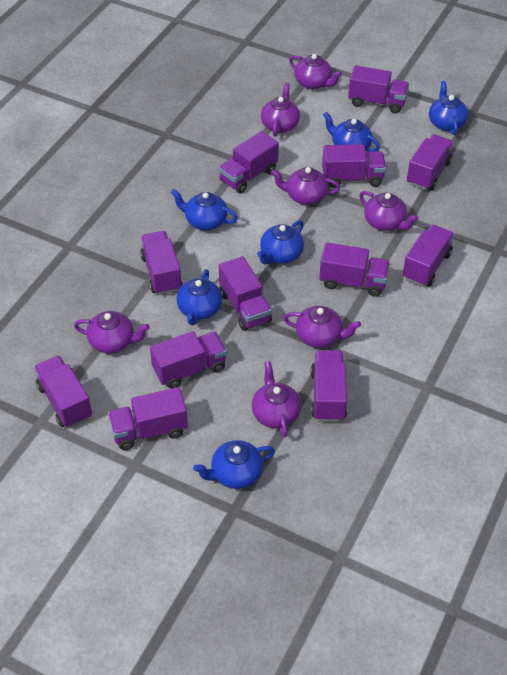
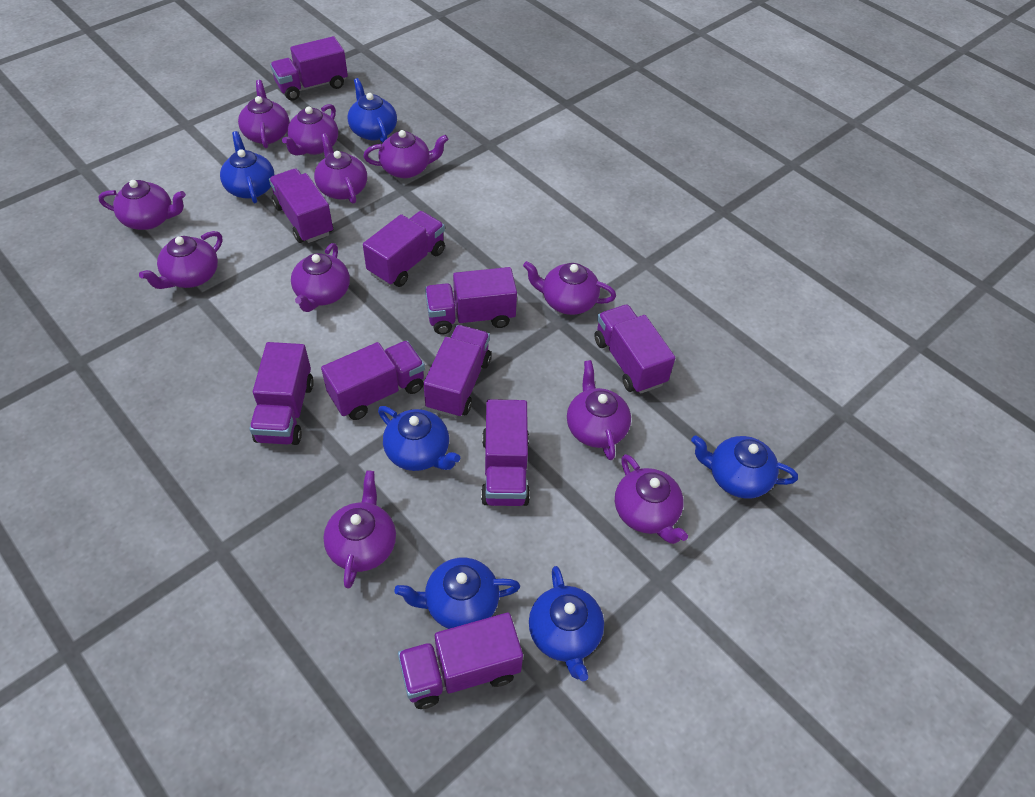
purple teapot: 7 -> 11
purple truck: 12 -> 10

